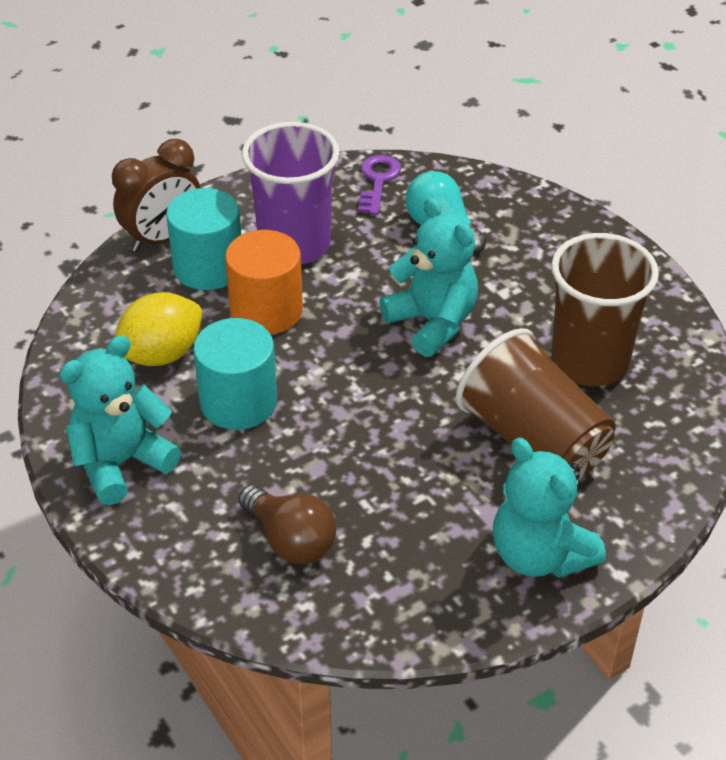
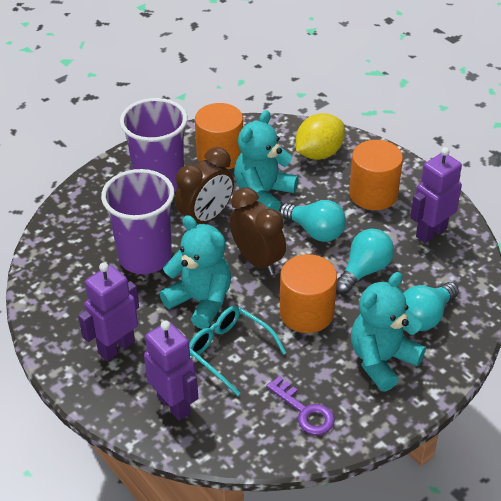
brown clock: 1 -> 2
brown cup: 2 -> 0
brown light bulb: 1 -> 0
orange cylinder: 1 -> 3
purple cup: 1 -> 2
purple robot: 0 -> 3
turquoise cylinder: 2 -> 0
turquoise glasses: 0 -> 1
turquoise light bulb: 1 -> 3

